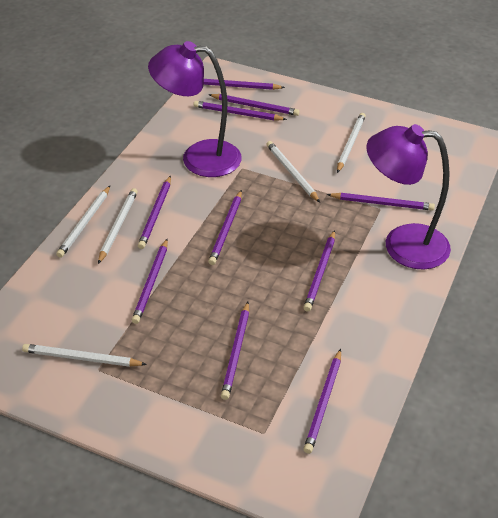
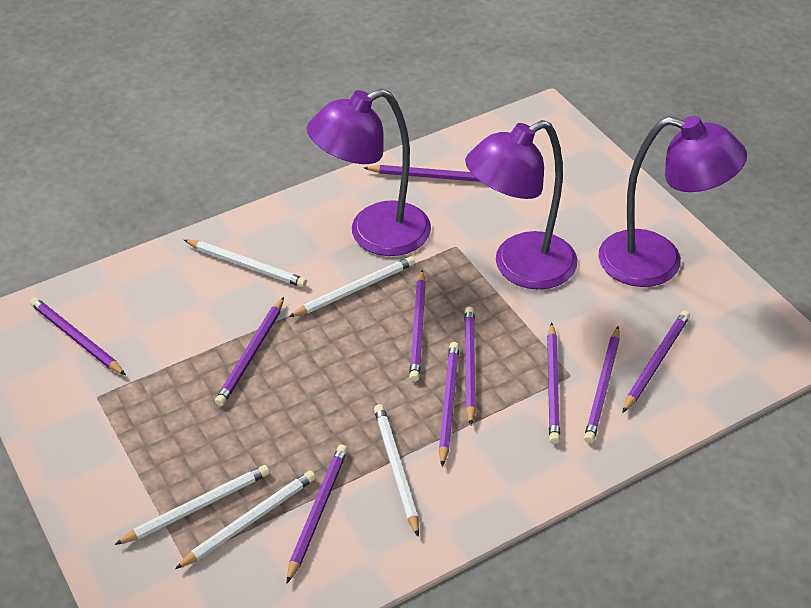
purple lamp: 2 -> 3

